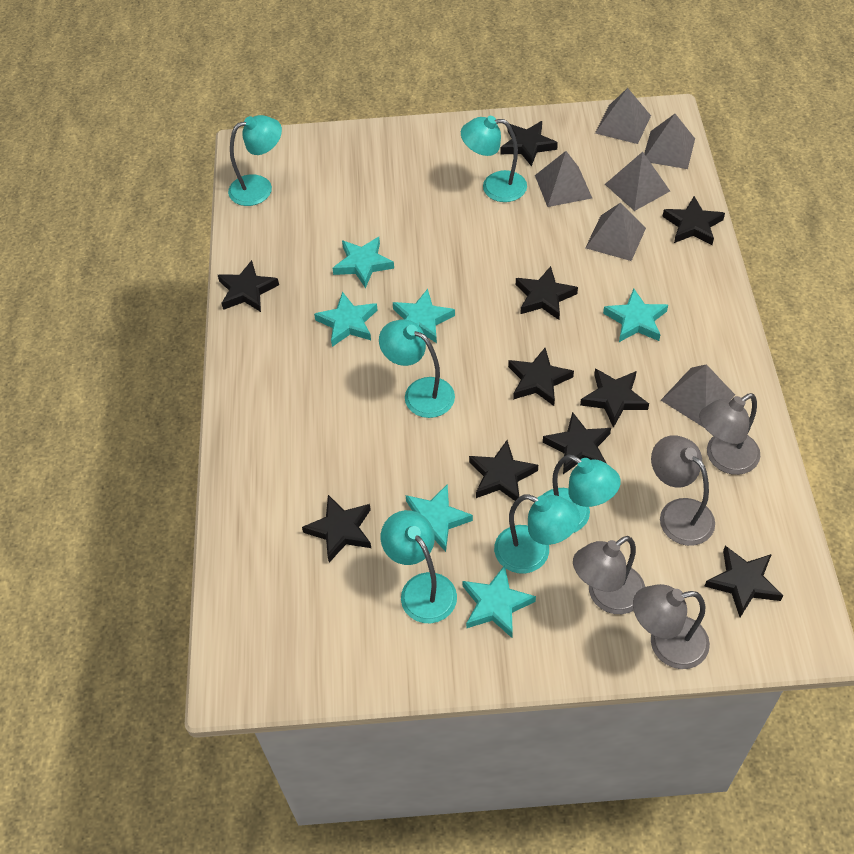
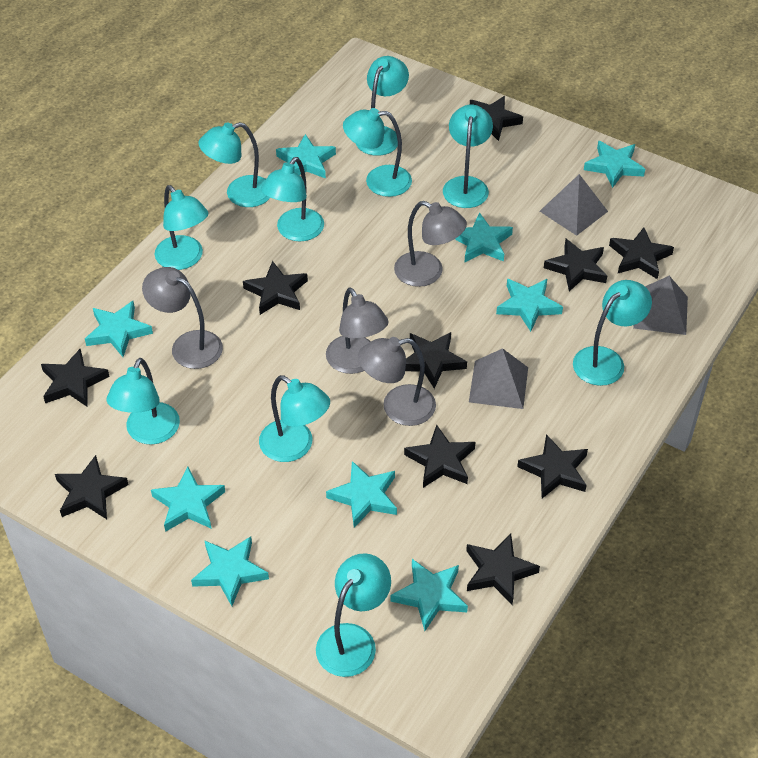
grey pyramid: 6 -> 3
turquoise lamp: 6 -> 10
turquoise star: 6 -> 9

